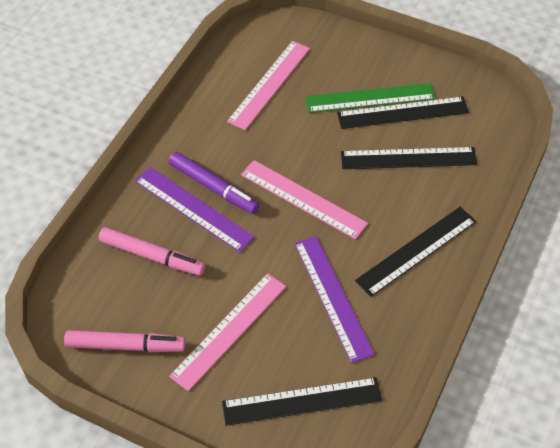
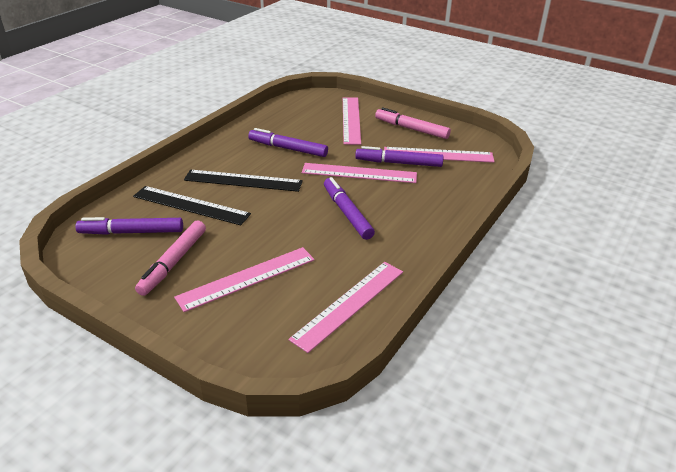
black ruler: 4 -> 2
green ruler: 1 -> 0
pink ruler: 3 -> 5
purple marker: 1 -> 4
purple ruler: 2 -> 0

